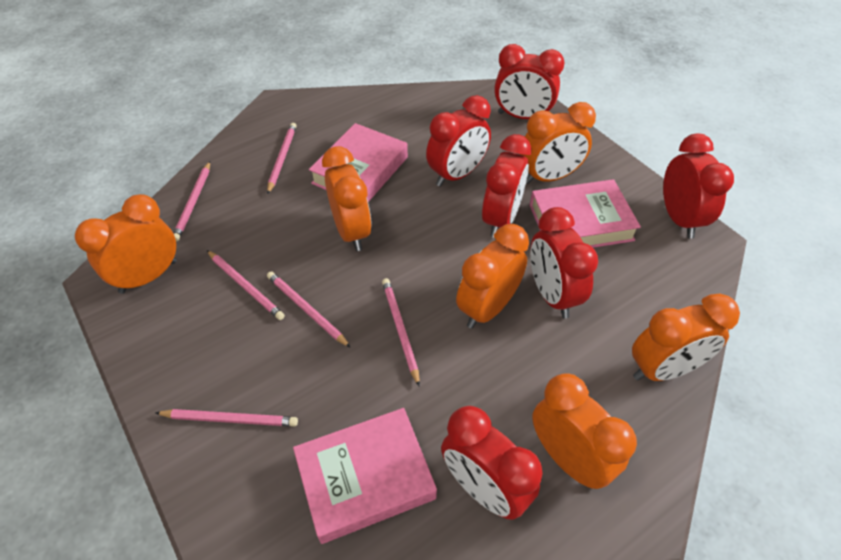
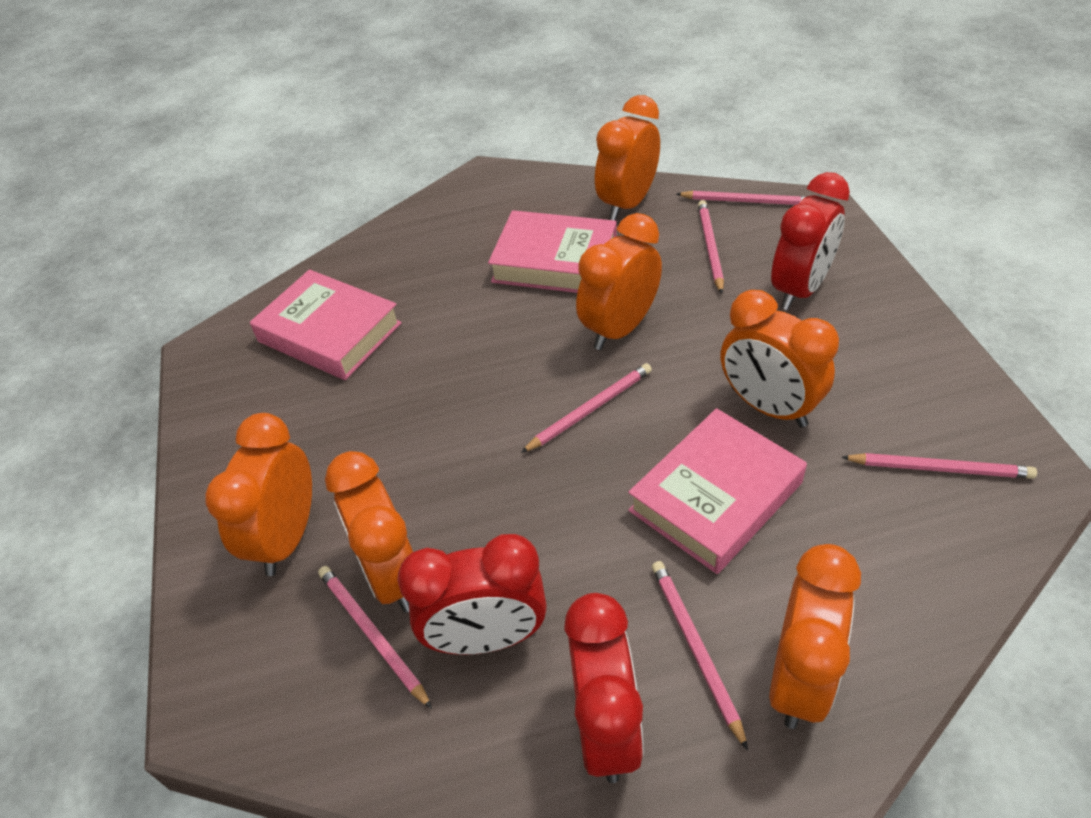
red clock: 6 -> 3

